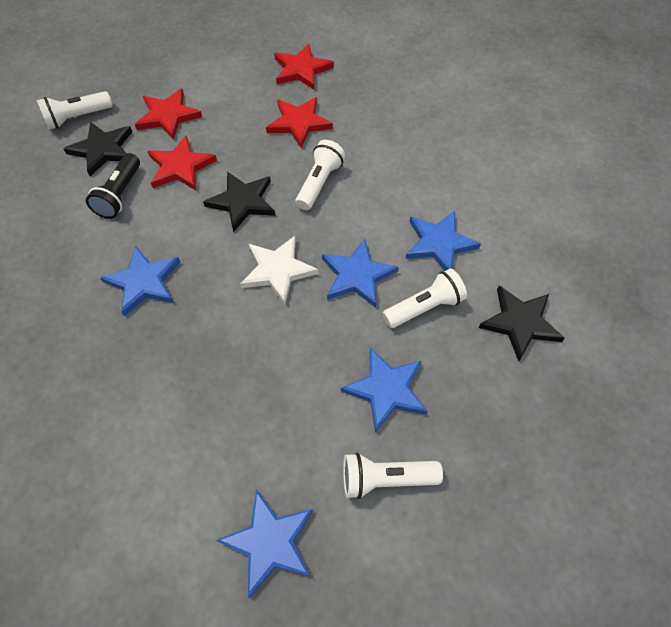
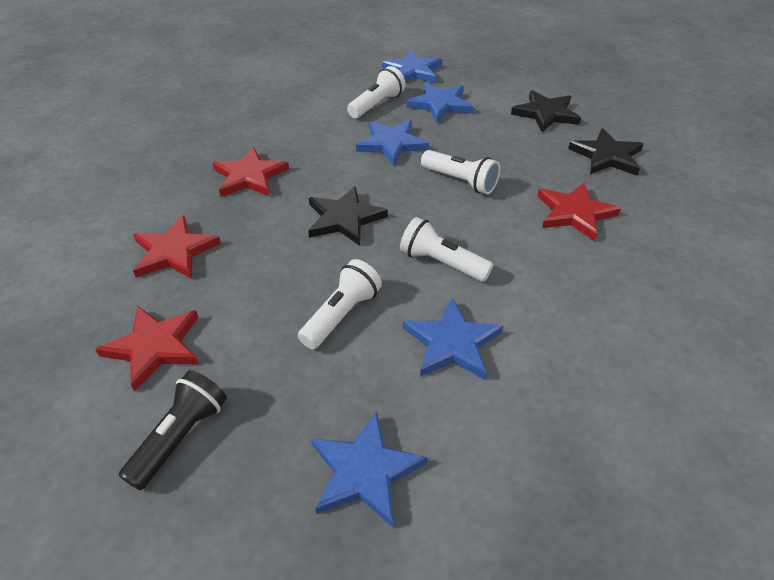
white star: 1 -> 0

